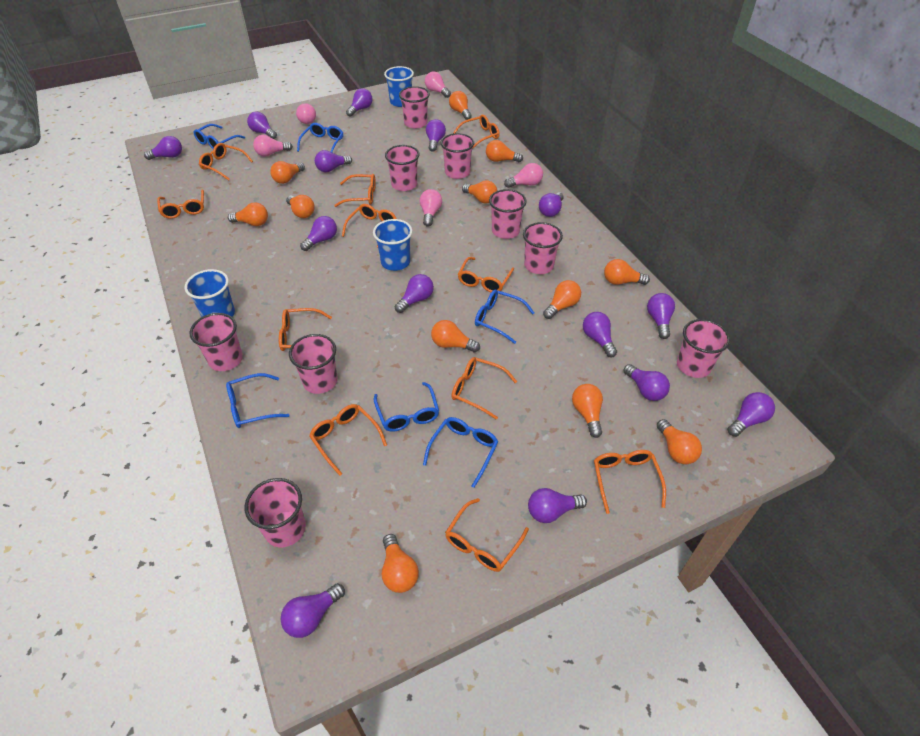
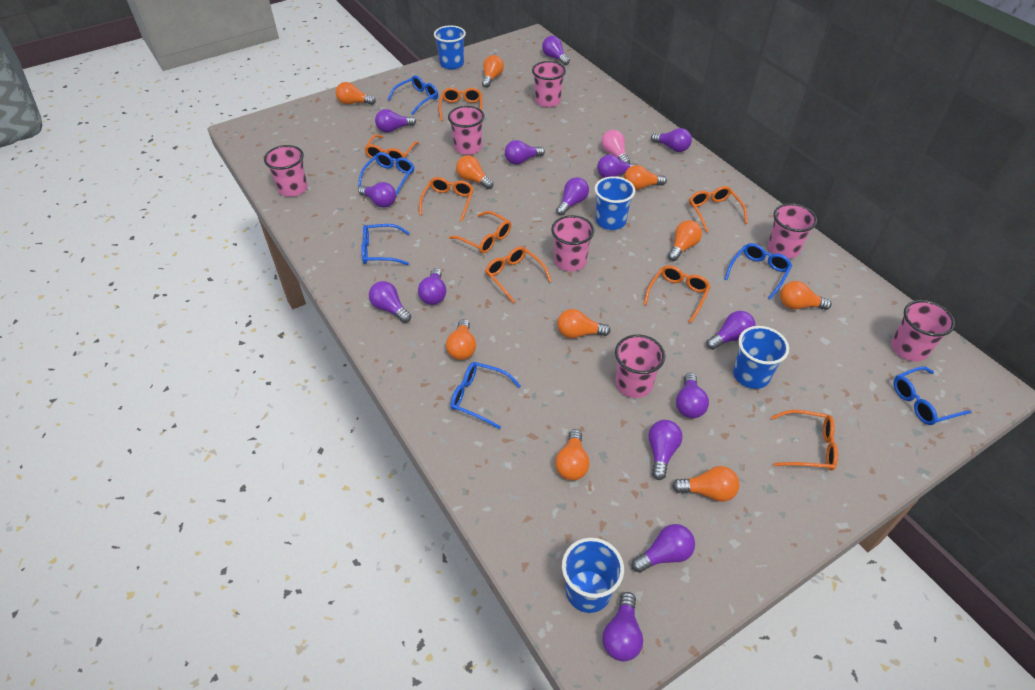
blue cup: 3 -> 4
orange glasses: 11 -> 8
orange light bulb: 12 -> 10
pink cup: 9 -> 7
pink light bulb: 5 -> 1

